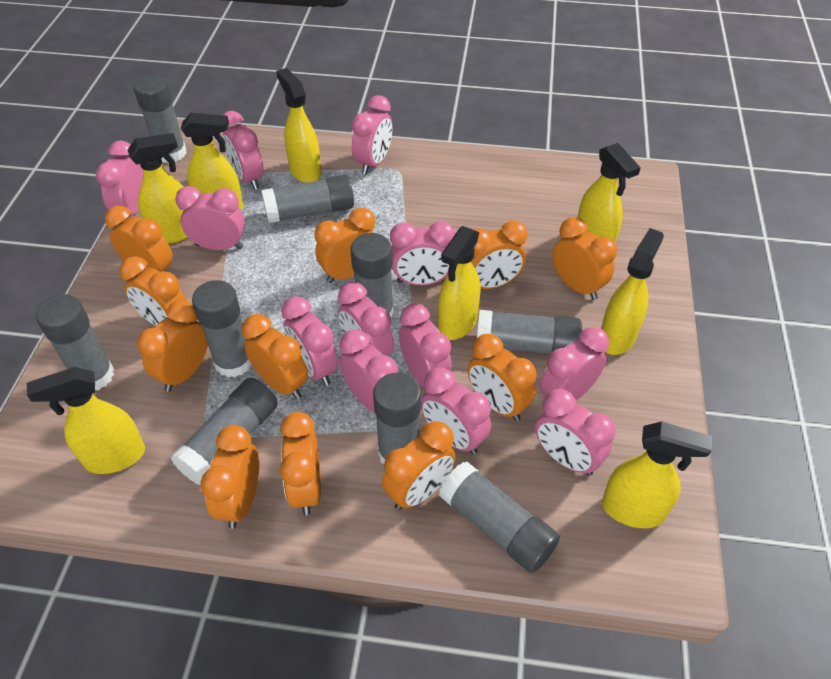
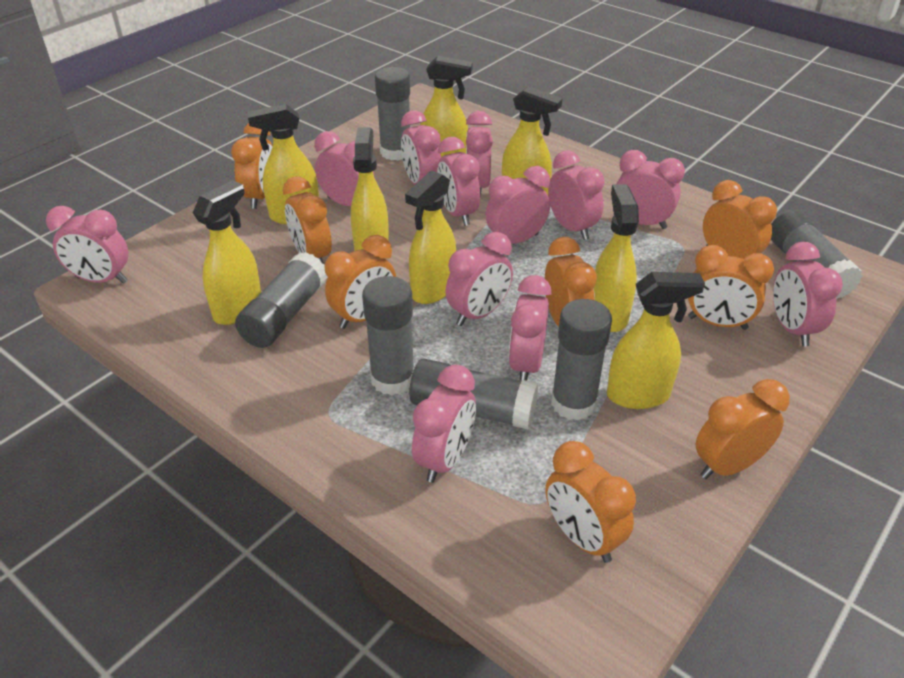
grey glue stick: 9 -> 6
orange clock: 11 -> 8

